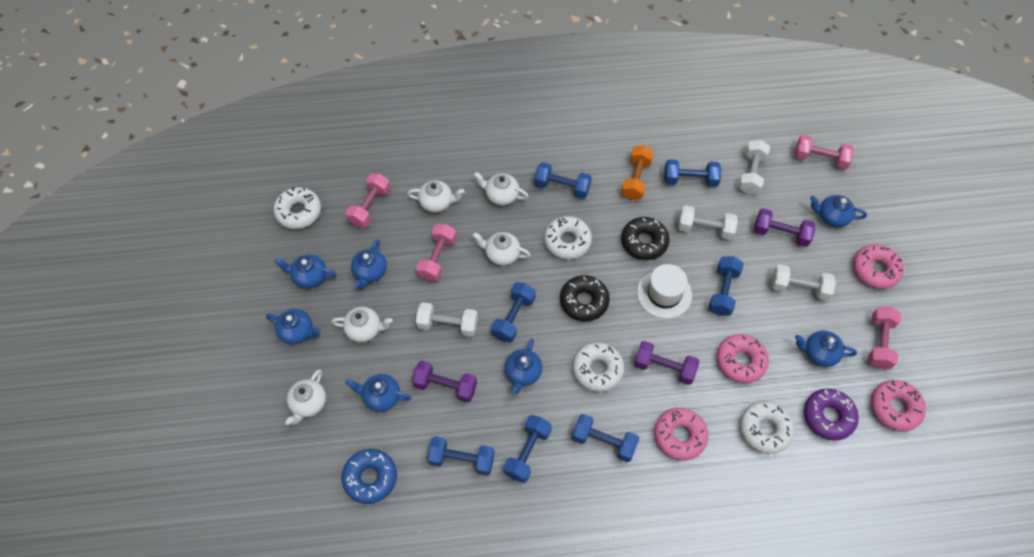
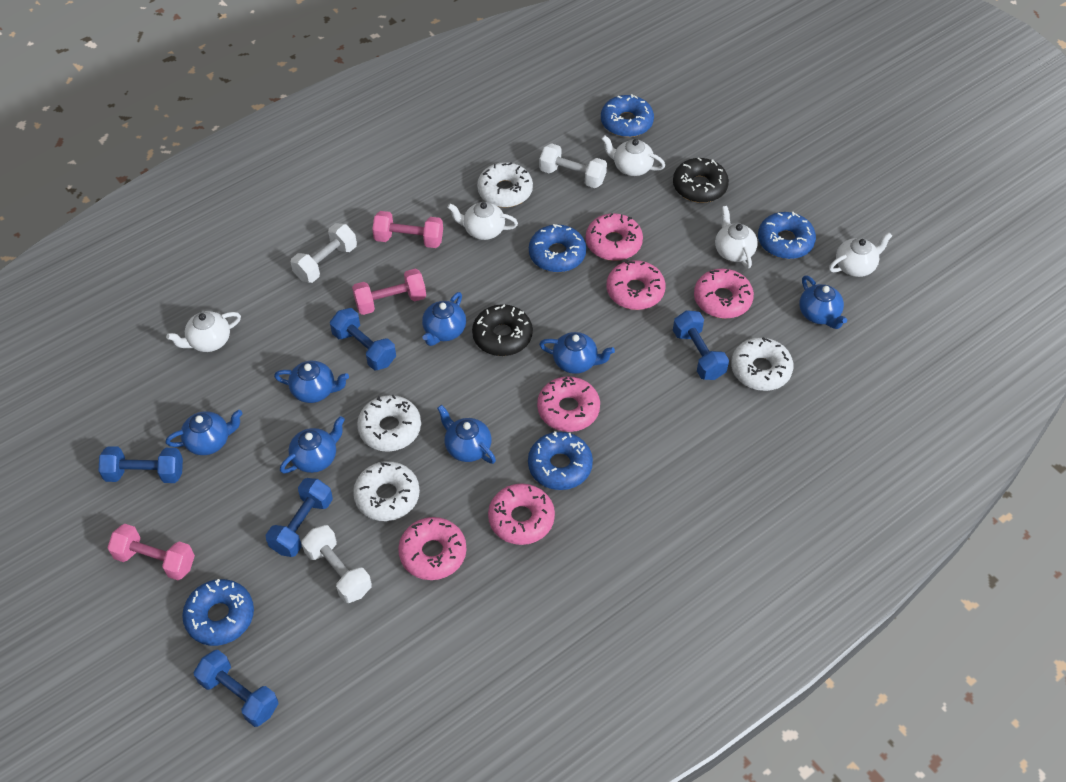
blue donut: 1 -> 5
blue dumbbell: 7 -> 5
orange dumbbell: 1 -> 0
pink donut: 4 -> 6
pink dumbbell: 4 -> 3
purple donut: 1 -> 0
purple dumbbell: 3 -> 0
white dumbbell: 4 -> 3
white hat: 1 -> 0

